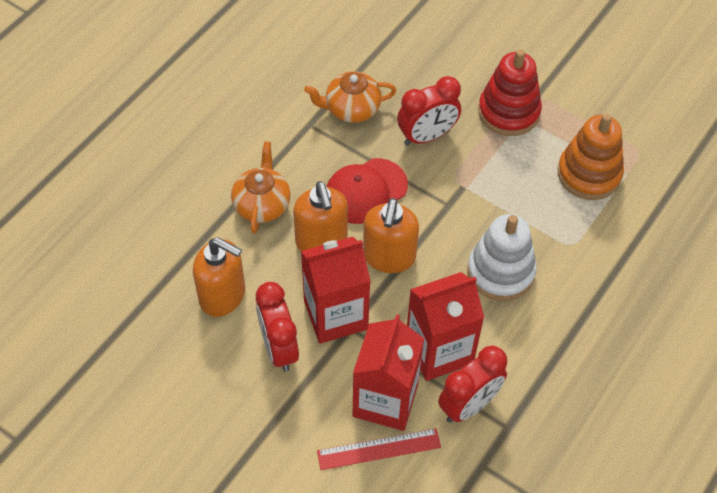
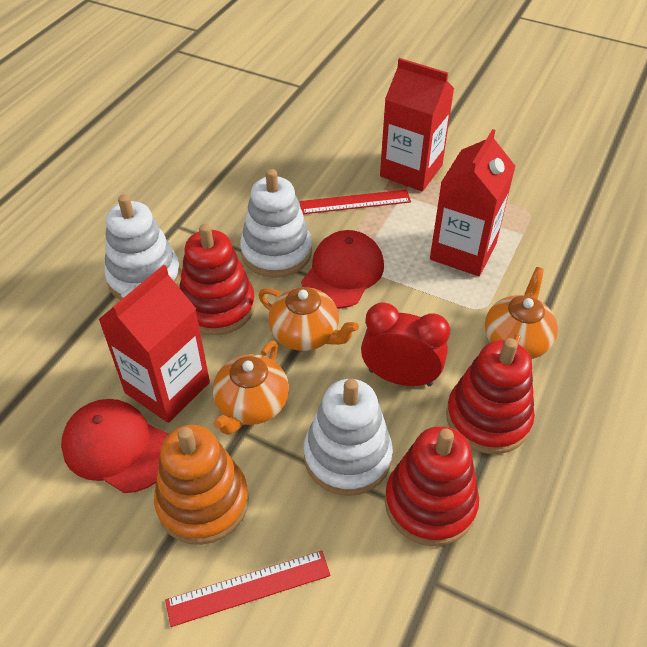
orange soap dispenser: 3 -> 0
orange teapot: 2 -> 3
red cap: 1 -> 2
red clock: 3 -> 1
red ruler: 1 -> 2
red stacking toy: 1 -> 3
white stacking toy: 1 -> 3

